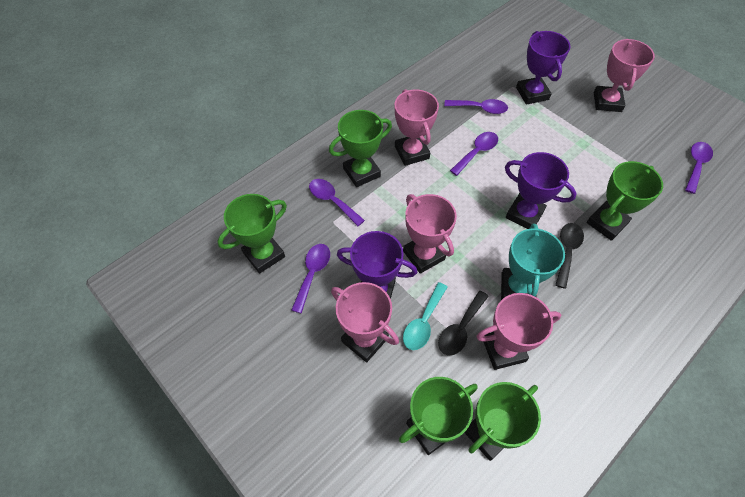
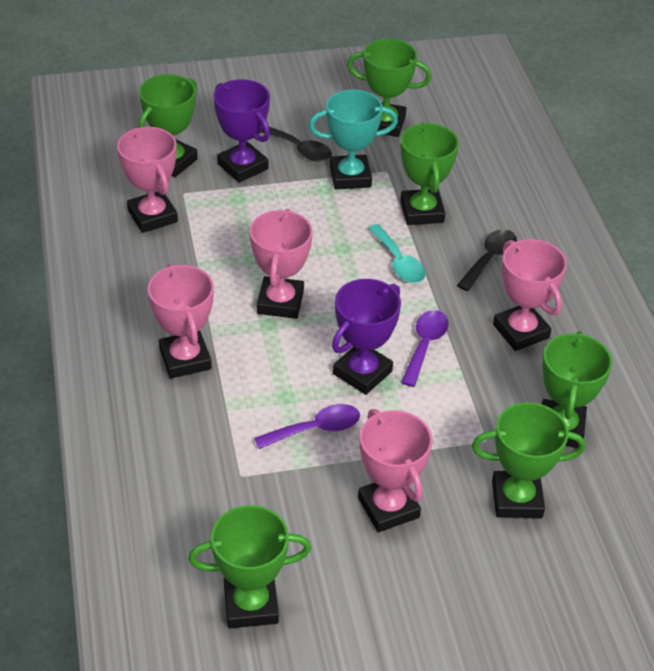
green trophy: 5 -> 6
purple spoon: 5 -> 2
purple trophy: 3 -> 2

